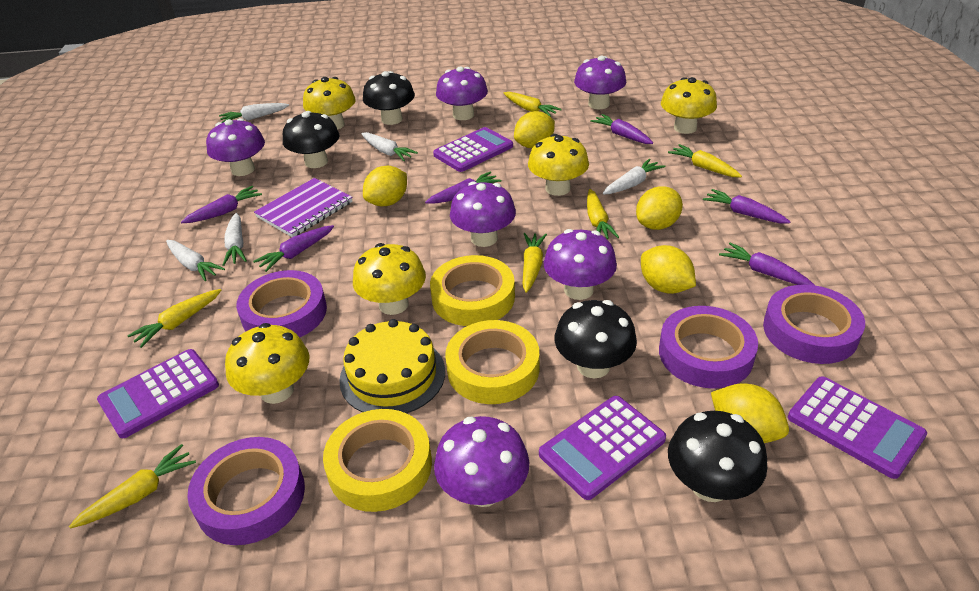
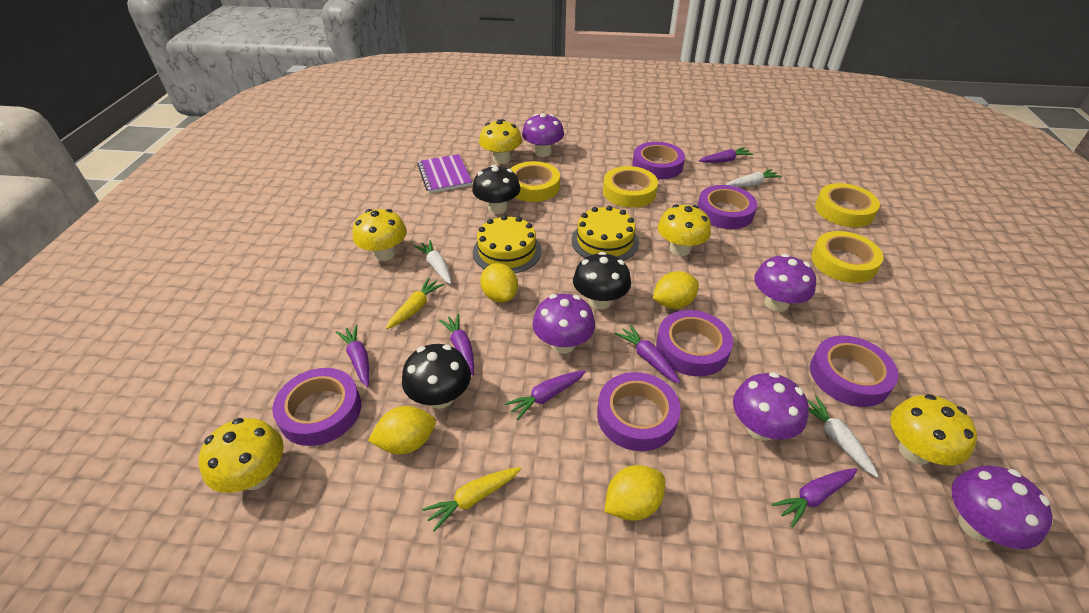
black mushroom: 4 -> 3
purple calculator: 4 -> 0
purple mushroom: 6 -> 5
purple tape: 4 -> 6
white carrot: 5 -> 3
yellow cake: 1 -> 2
yellow carrot: 6 -> 2
yellow lemon: 5 -> 4
yellow tape: 3 -> 4

